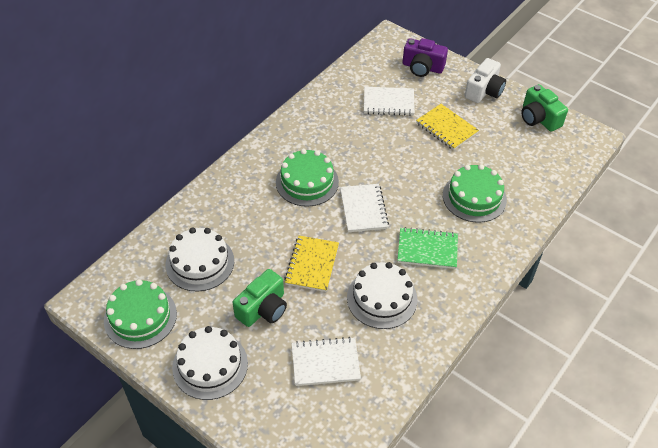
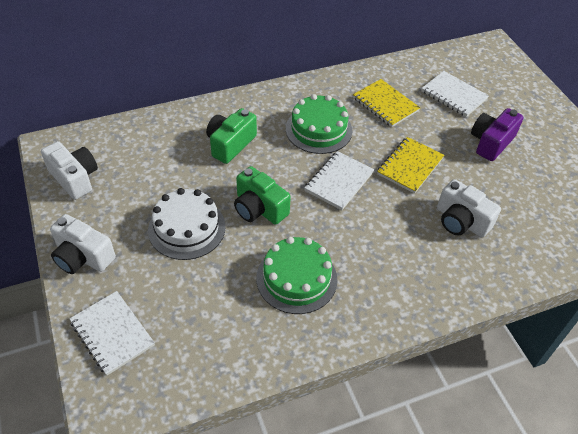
green cake: 3 -> 2
green notebook: 1 -> 0
white cake: 3 -> 1
white camera: 1 -> 3

